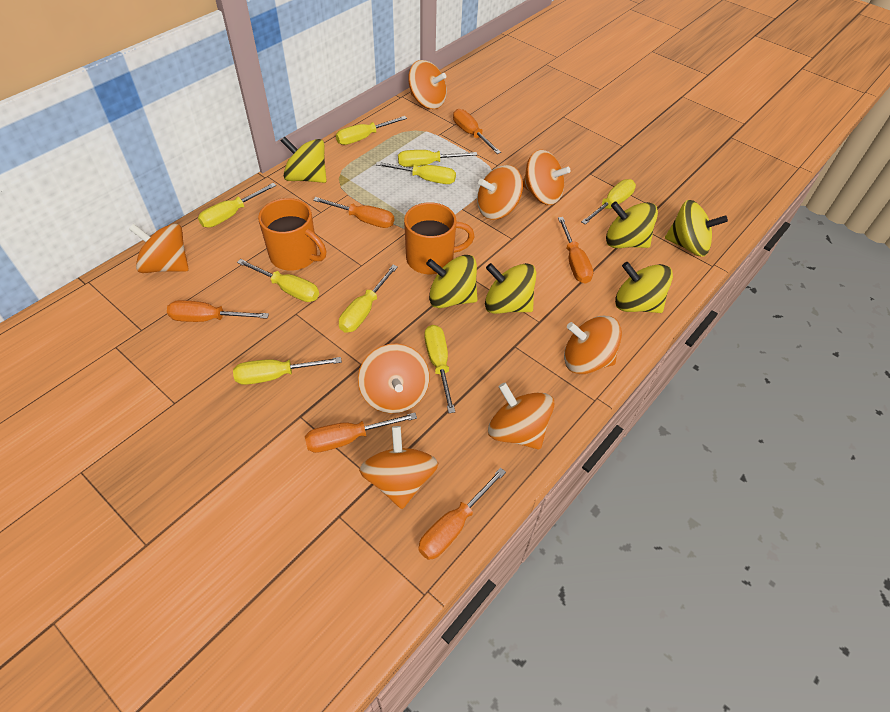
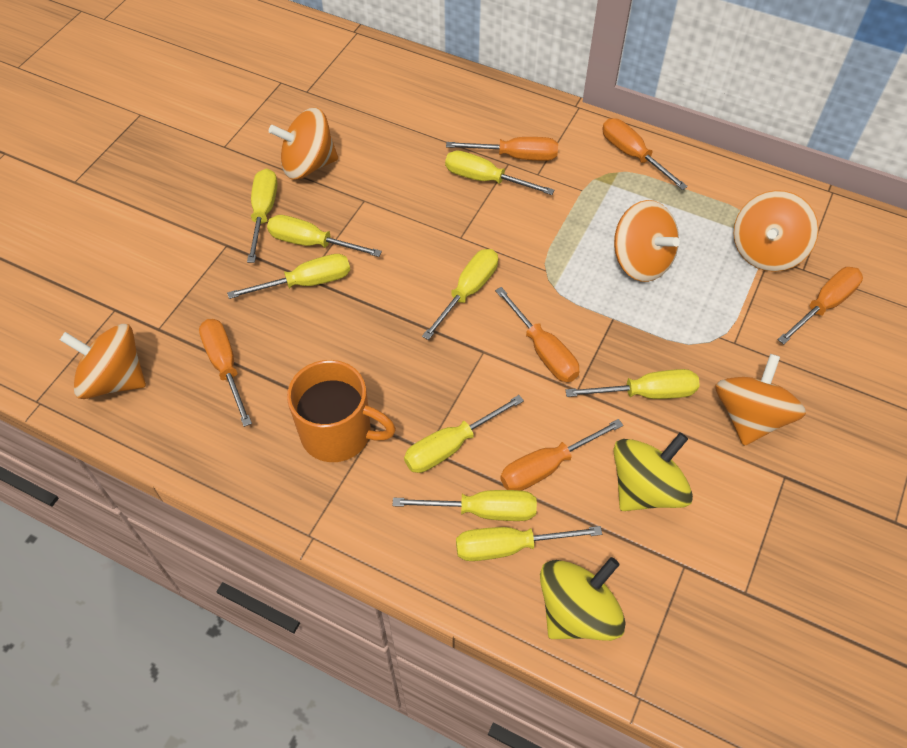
orange mug: 2 -> 1
orange spinning top: 8 -> 5
yellow spinning top: 6 -> 2

